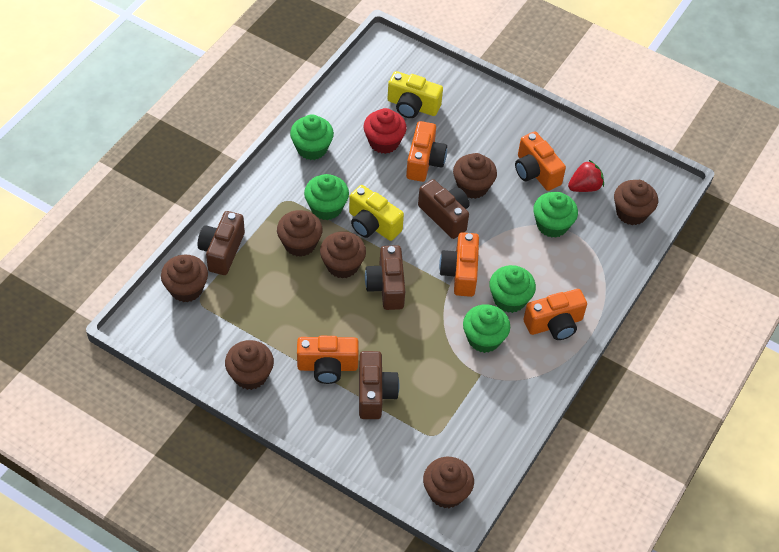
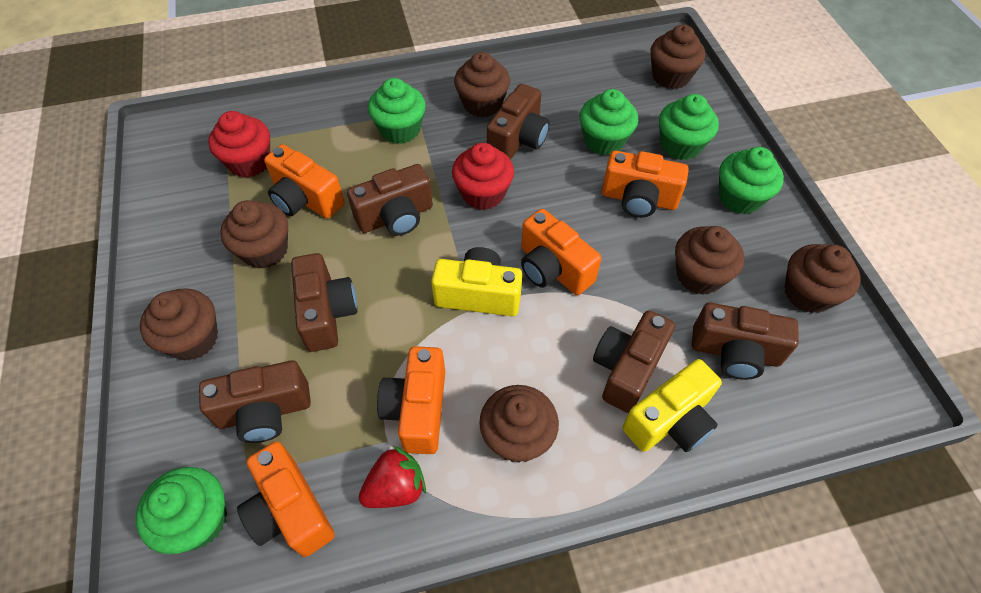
brown camera: 4 -> 6
red cupcake: 1 -> 2

